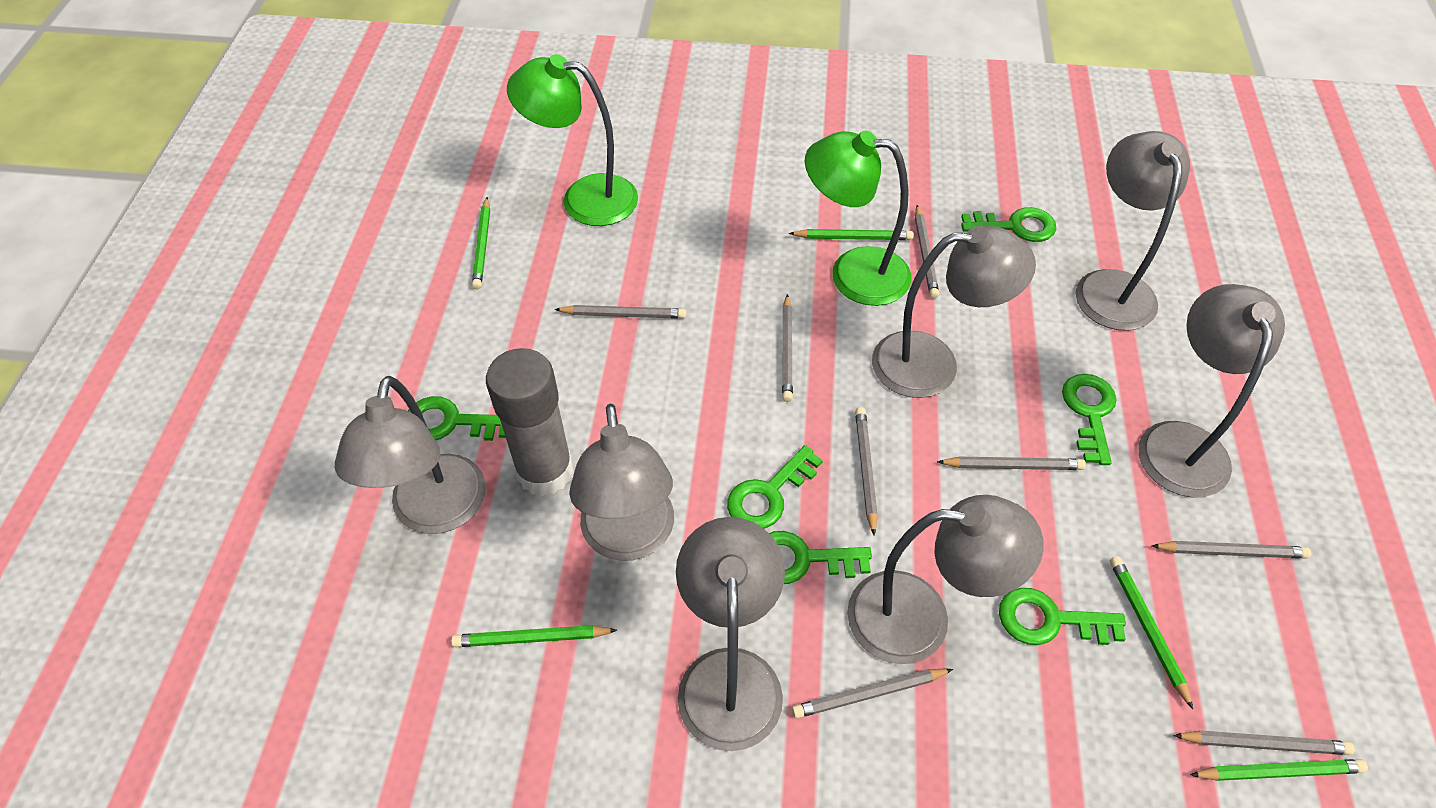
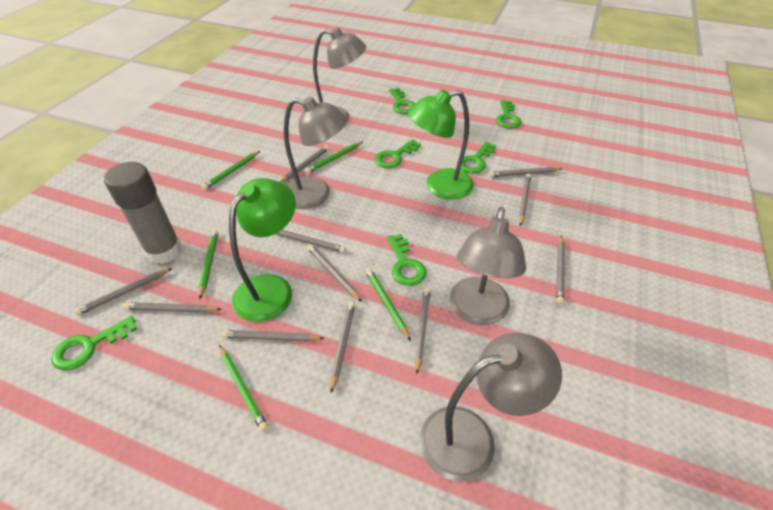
grey lamp: 7 -> 4
grey pencil: 8 -> 11

